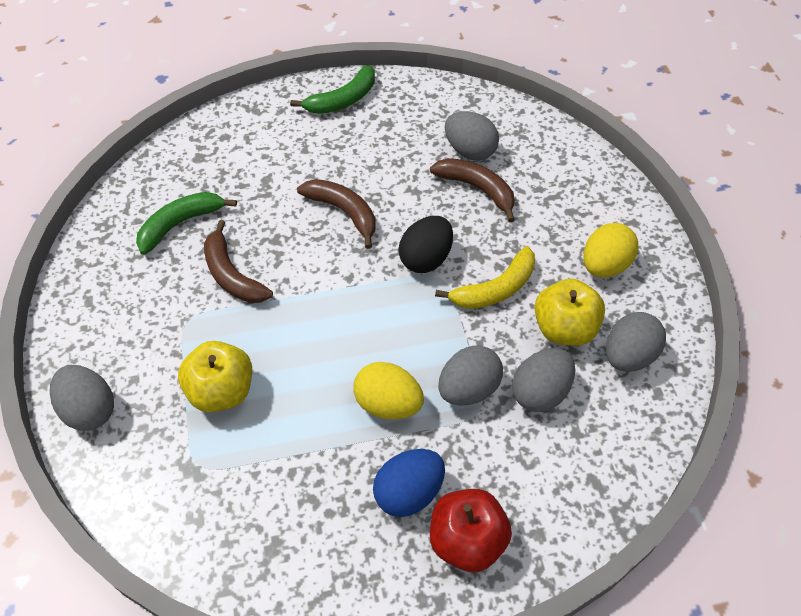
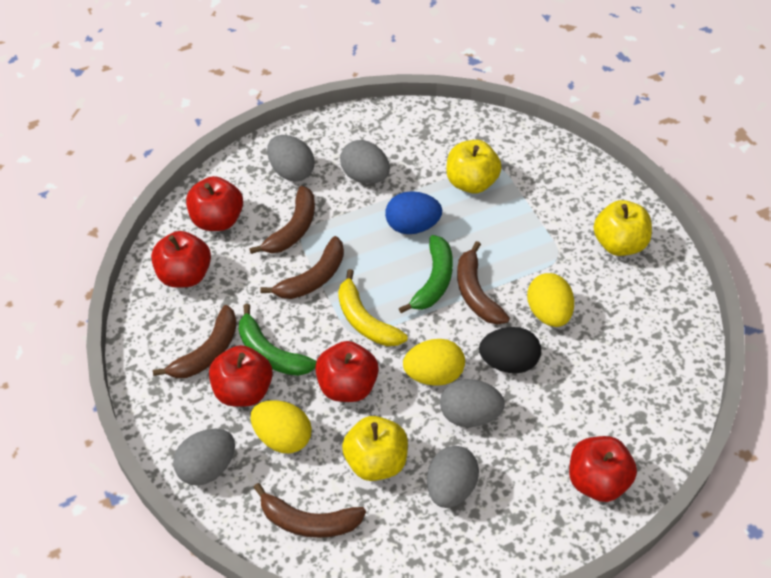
brown banana: 3 -> 5
red apple: 1 -> 5
yellow apple: 2 -> 3
yellow egg: 2 -> 3

